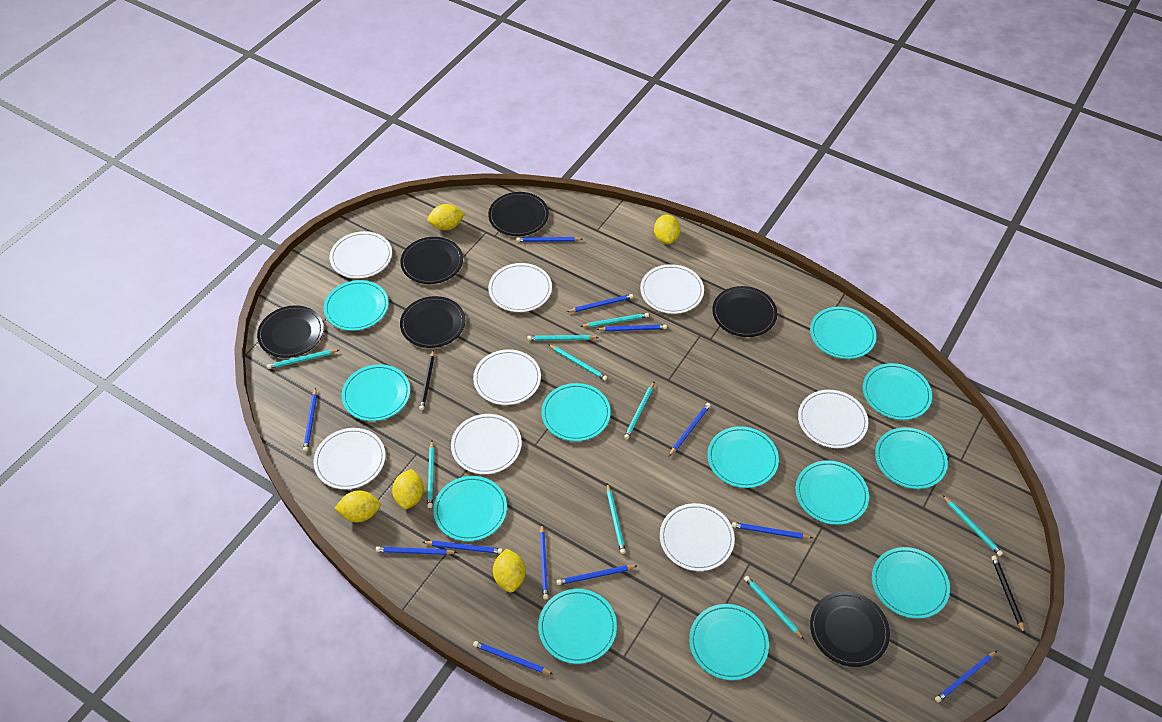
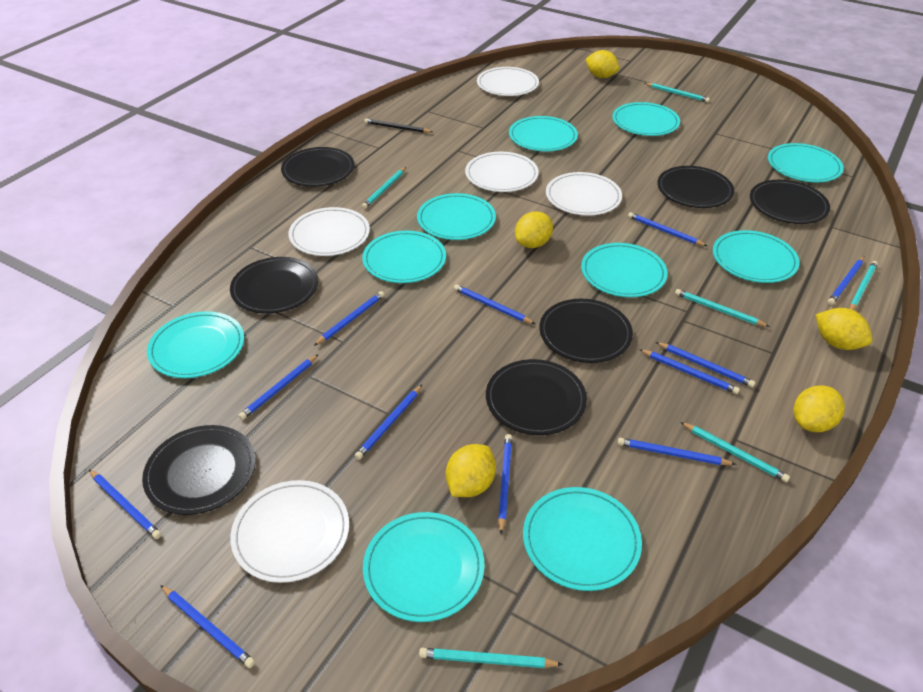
black pencil: 2 -> 1
black plate: 6 -> 7
turquoise pencil: 9 -> 6
turquoise plate: 12 -> 10
white plate: 8 -> 5

